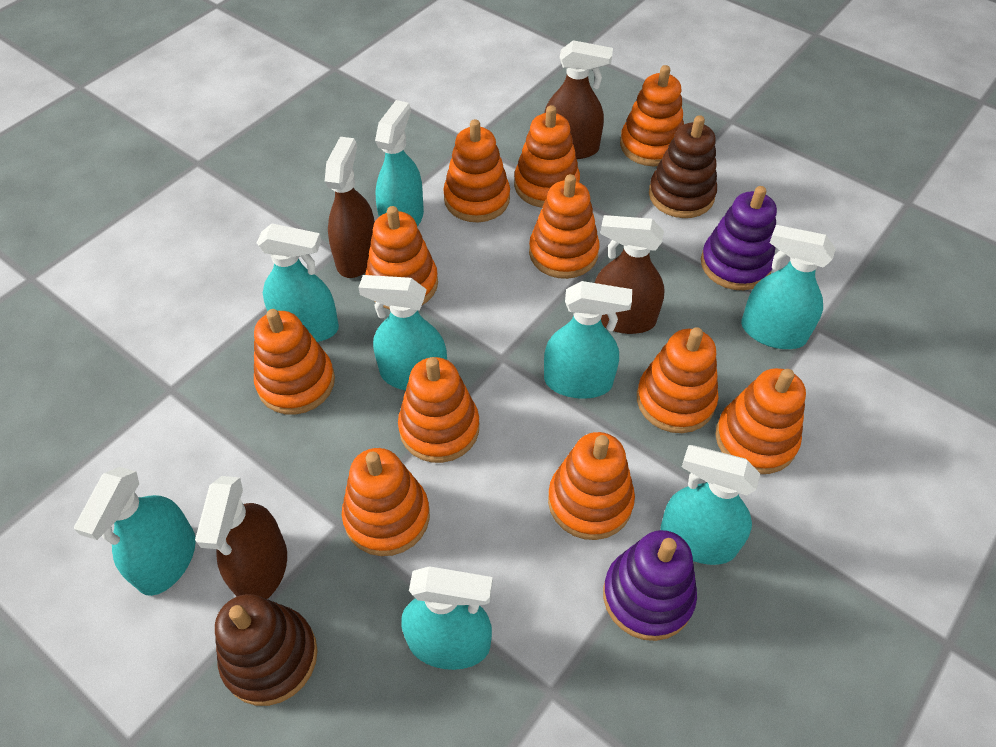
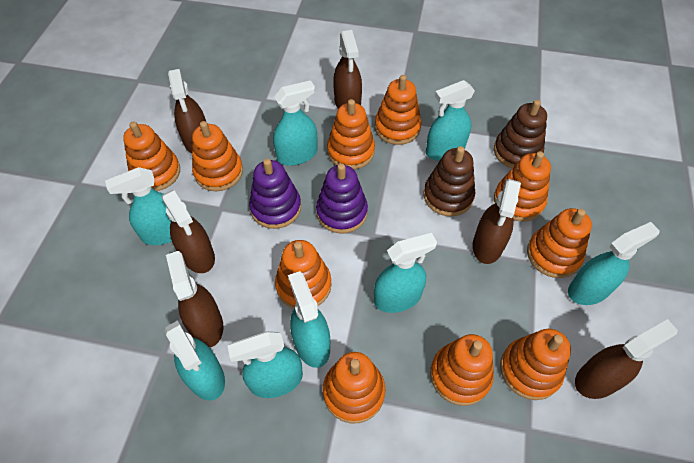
brown spray bottle: 4 -> 6
orange stacking toy: 11 -> 10

